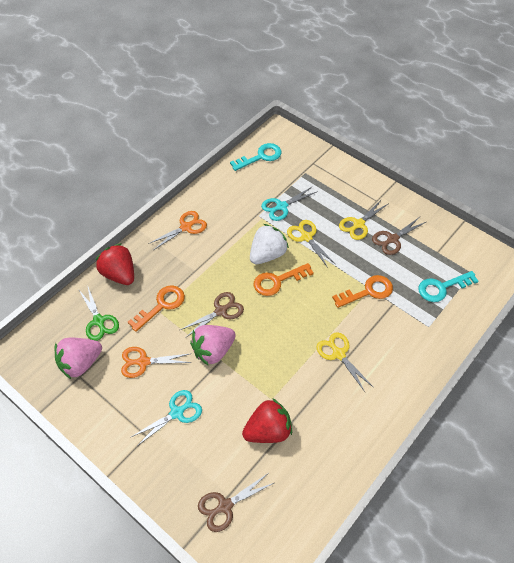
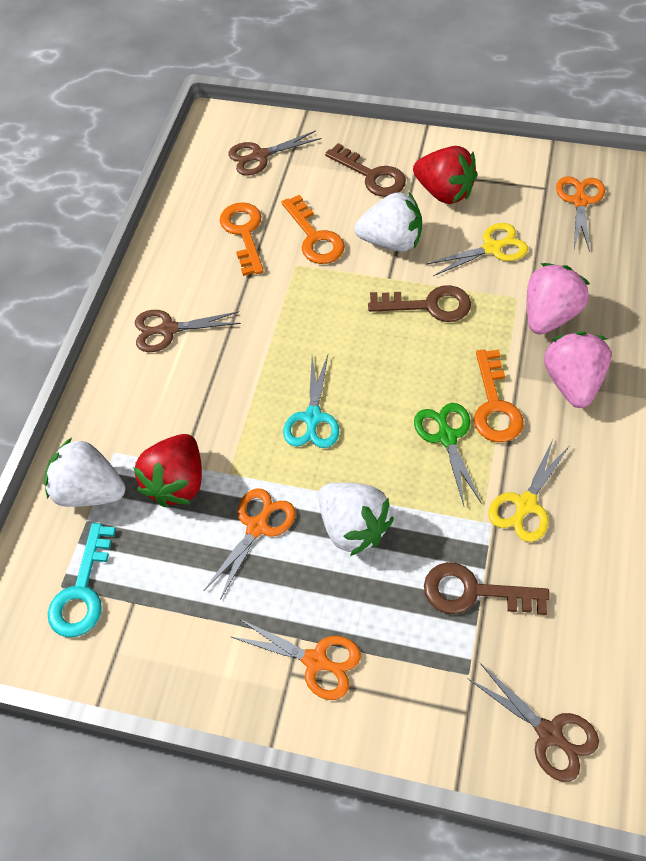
brown key: 0 -> 3
orange scissors: 2 -> 3
turquoise key: 2 -> 1
turquoise scissors: 2 -> 1
white strawberry: 1 -> 3
yellow scissors: 3 -> 2

